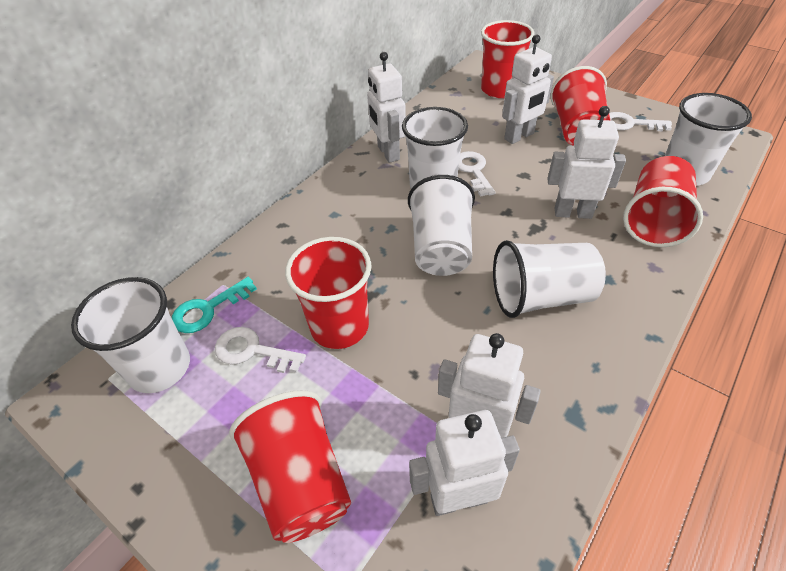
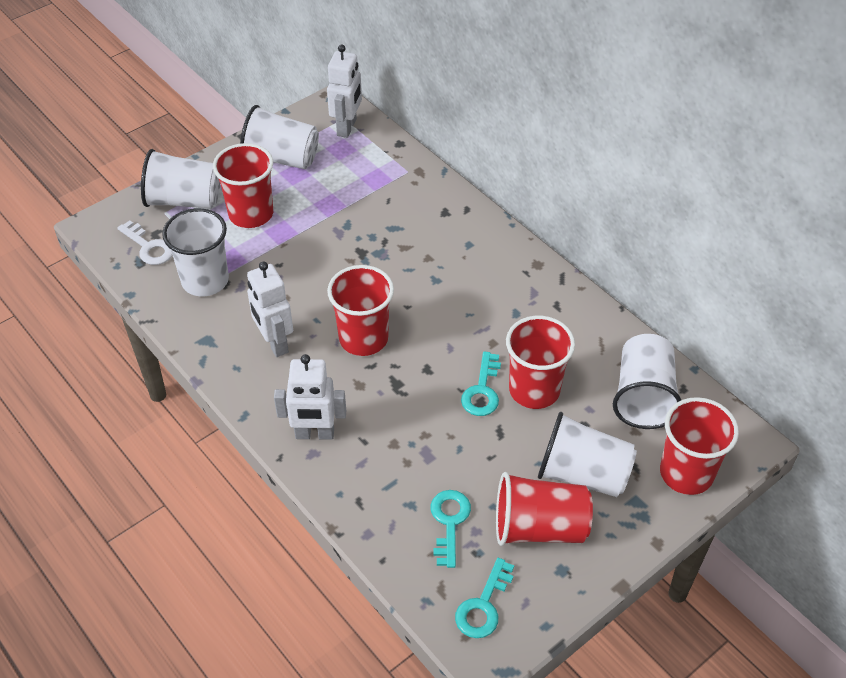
turquoise key: 1 -> 3
white key: 3 -> 1
white robot: 5 -> 3

